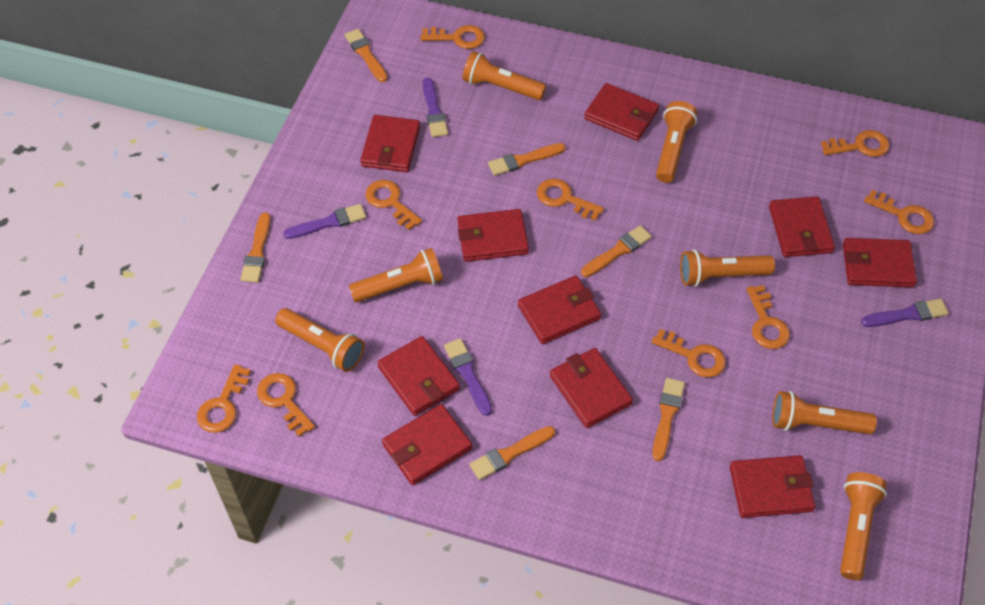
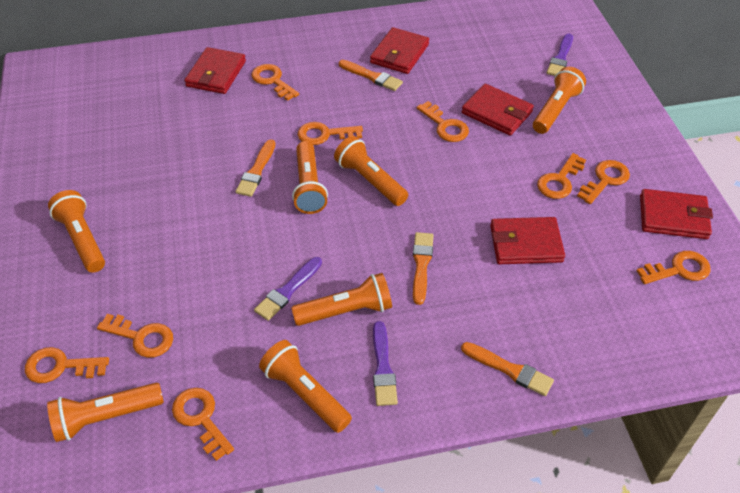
orange brush: 6 -> 4
purple brush: 4 -> 3
red wallet: 10 -> 5

